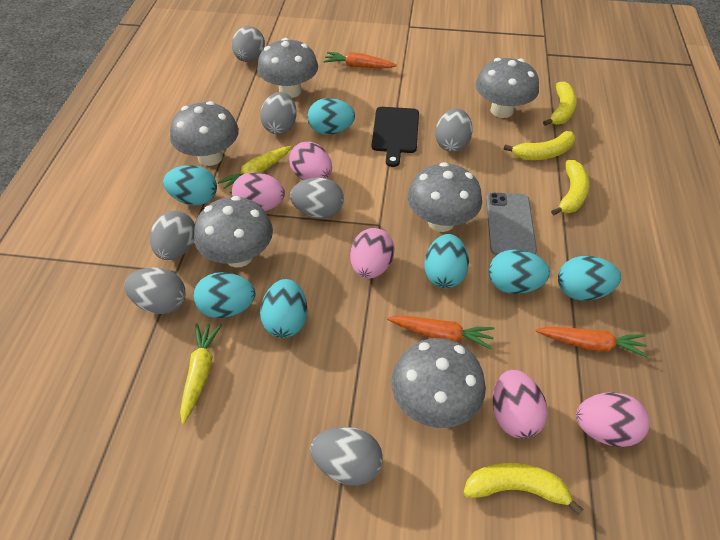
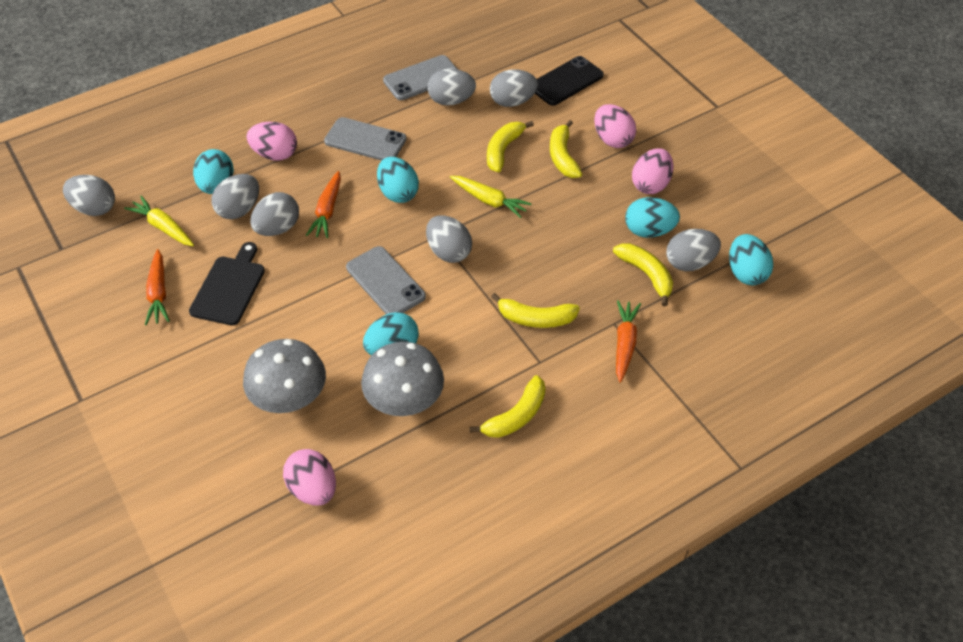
black phone: 0 -> 1
grey mushroom: 6 -> 2
grey phone: 1 -> 3
pink egg: 5 -> 4
turquoise egg: 7 -> 5
yellow banana: 4 -> 5

